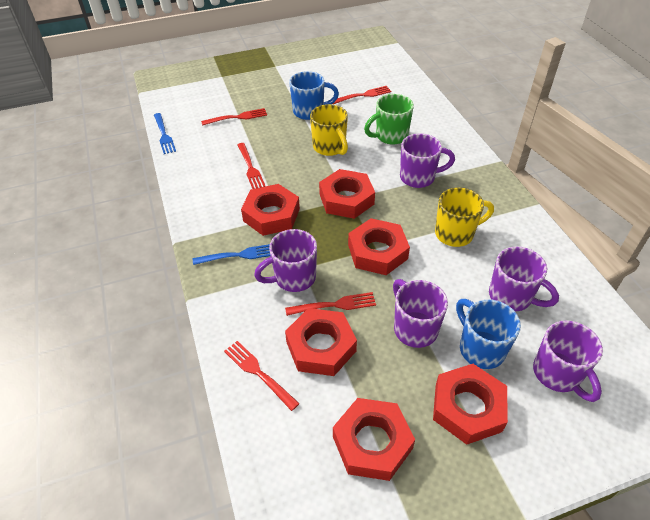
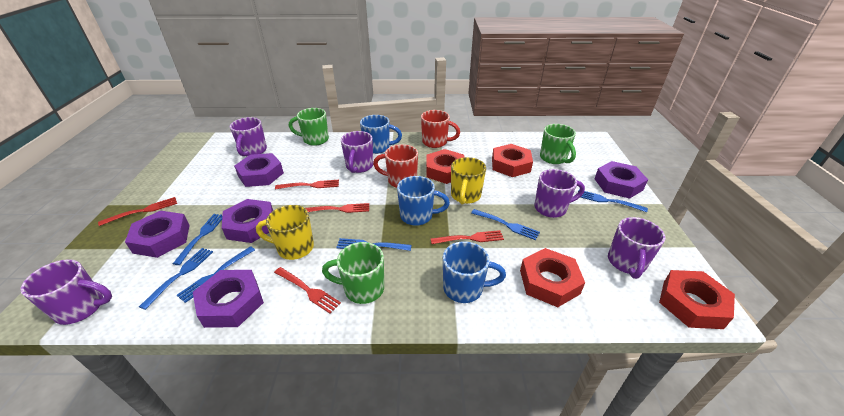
blue fork: 2 -> 6
blue mug: 2 -> 3
green mug: 1 -> 3
purple nut: 0 -> 5
red mug: 0 -> 2
red nut: 6 -> 4

